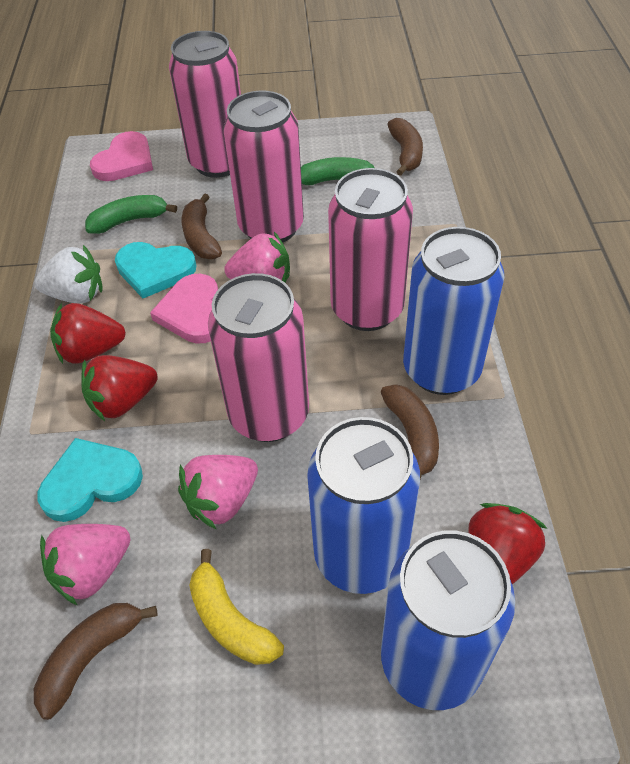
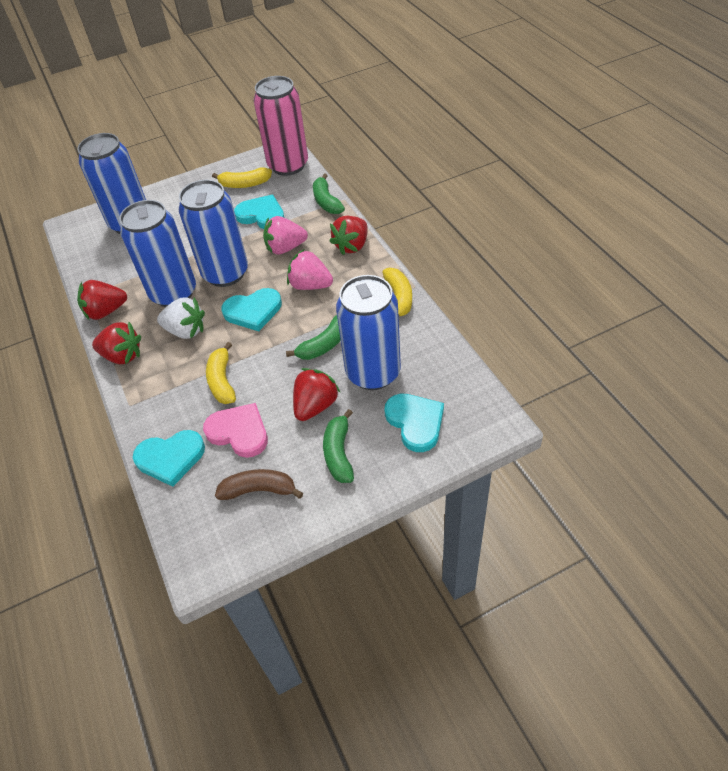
blue can: 3 -> 4
brown banana: 4 -> 1
green banana: 2 -> 3
pink can: 4 -> 1
pink heart: 2 -> 1
pink strawberry: 3 -> 2
red strawberry: 3 -> 4
turquoise heart: 2 -> 4
yellow banana: 1 -> 3

